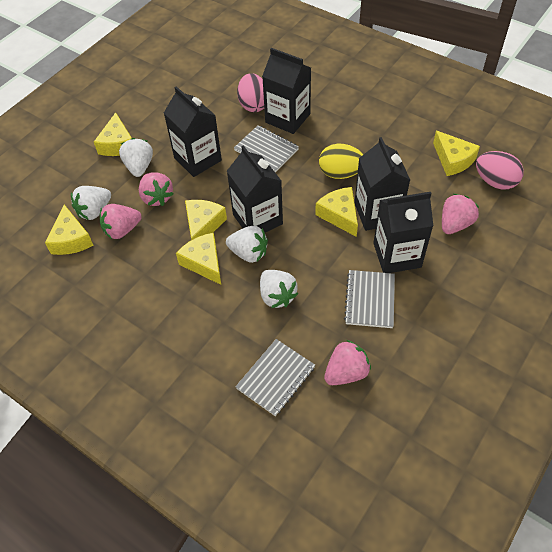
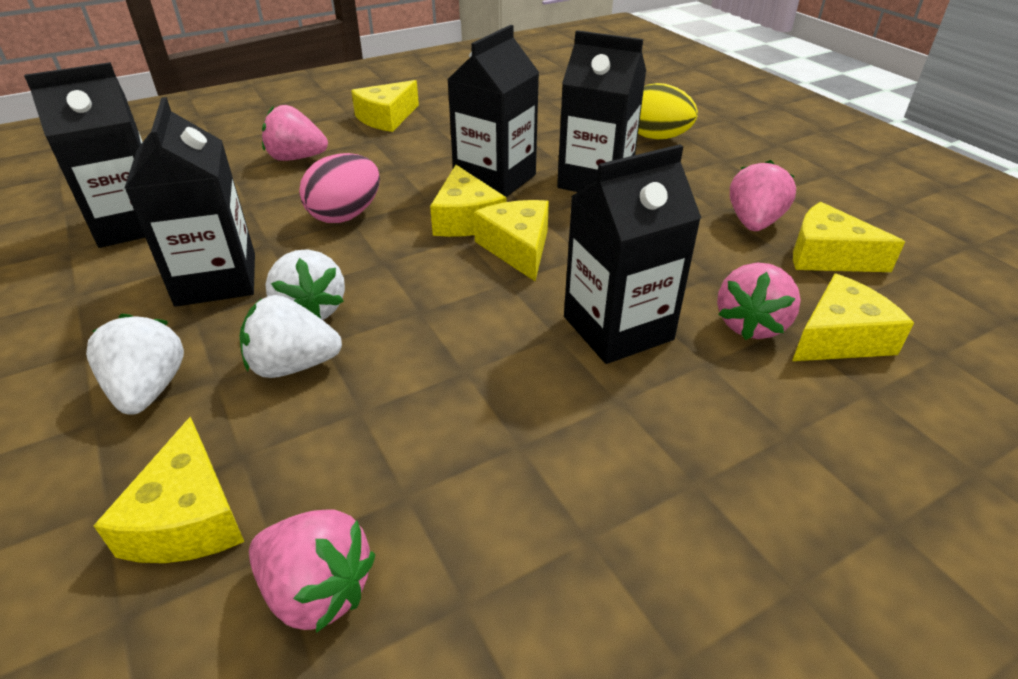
grey notebook: 3 -> 0
pink egg: 2 -> 1
white strawberry: 4 -> 3

